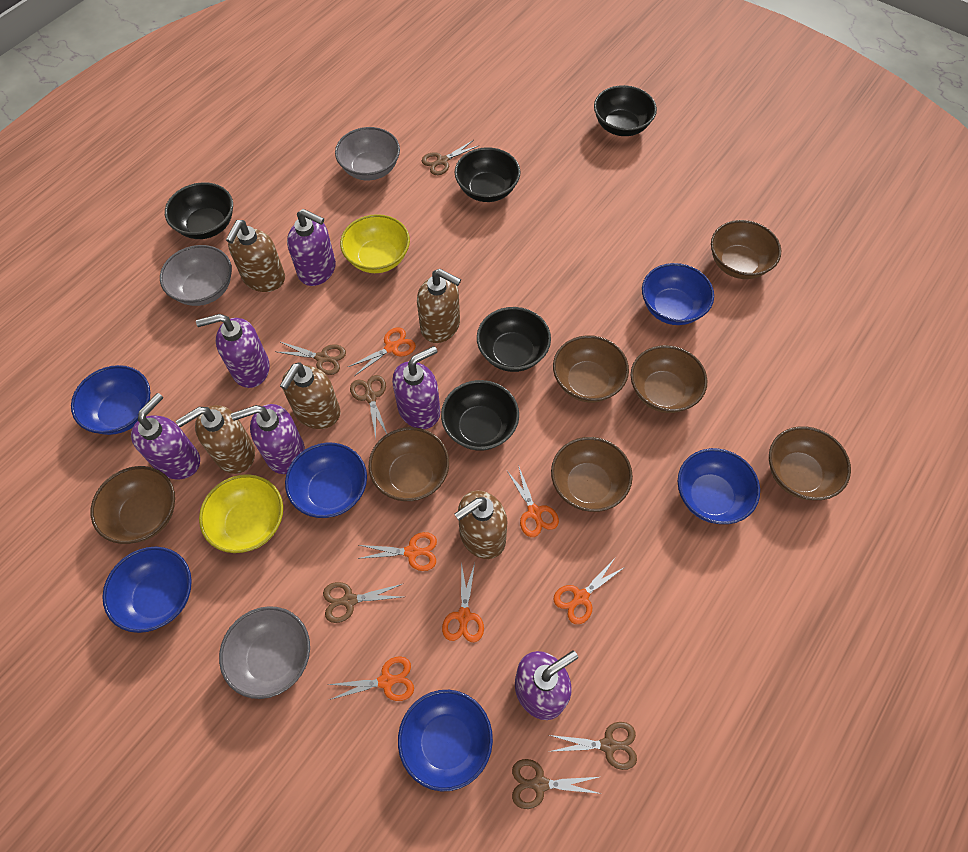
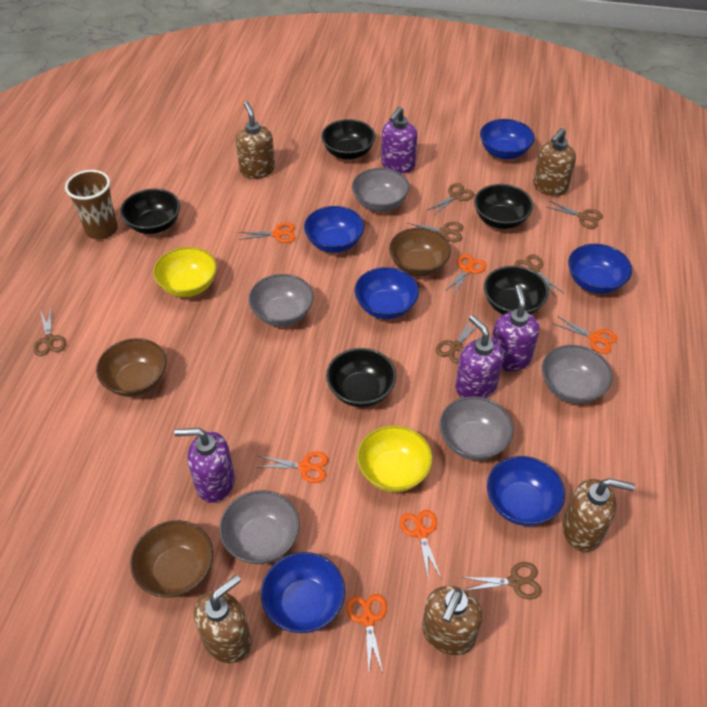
brown bowl: 7 -> 3
brown cup: 0 -> 1
brown scissors: 6 -> 7
grey bowl: 3 -> 5
purple soap dispenser: 6 -> 4

